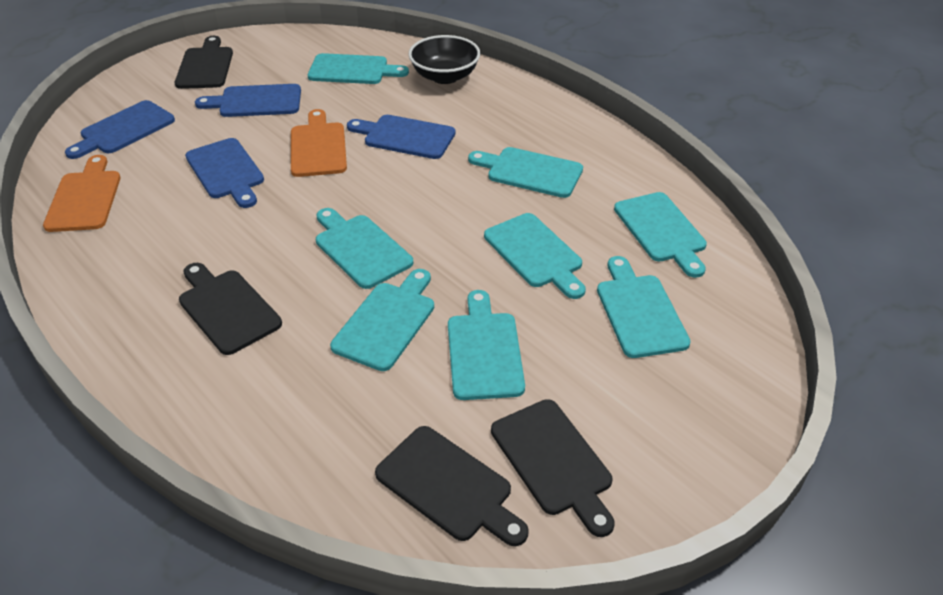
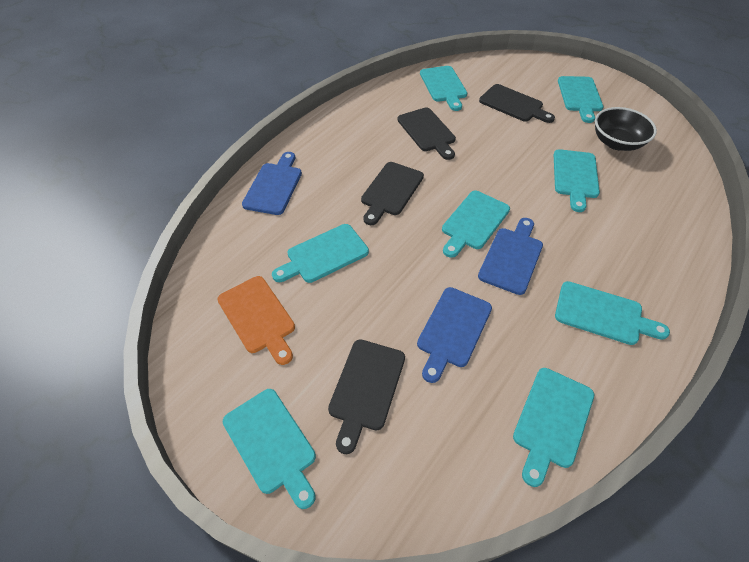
blue cutting board: 4 -> 3
orange cutting board: 2 -> 1

